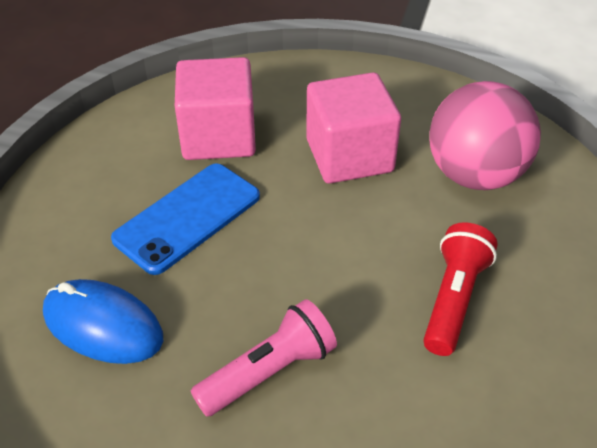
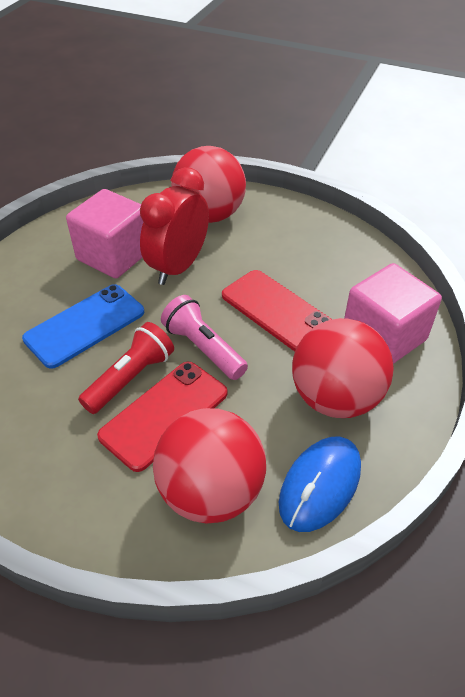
pink ball: 1 -> 0
red ball: 0 -> 3
red clock: 0 -> 1
red phone: 0 -> 2

